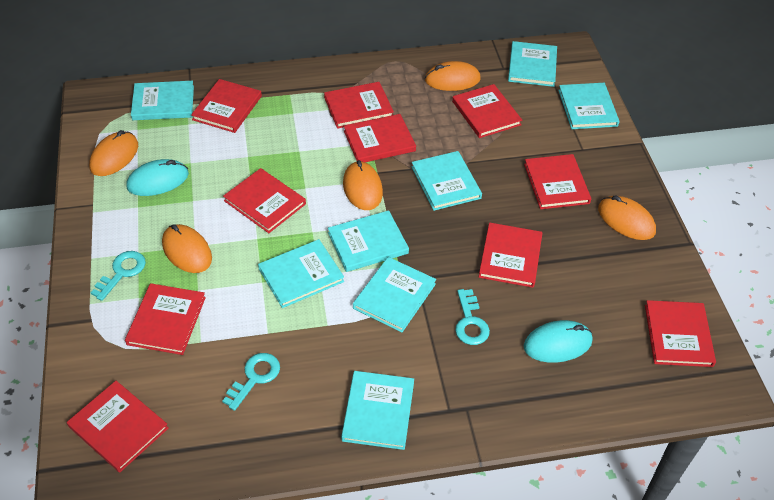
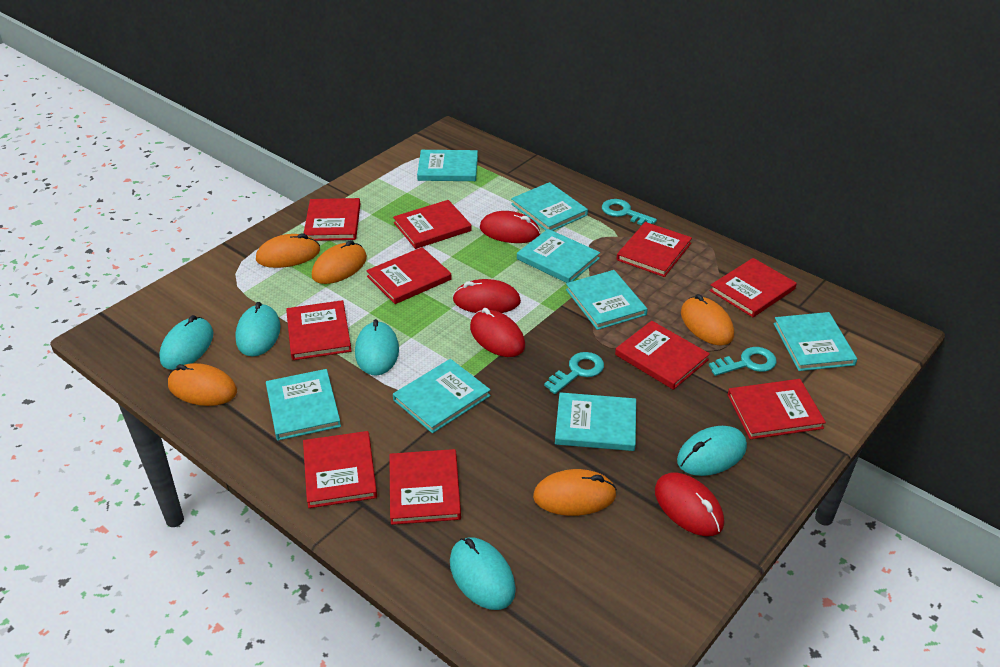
red mouse: 0 -> 4
turquoise mouse: 2 -> 5

